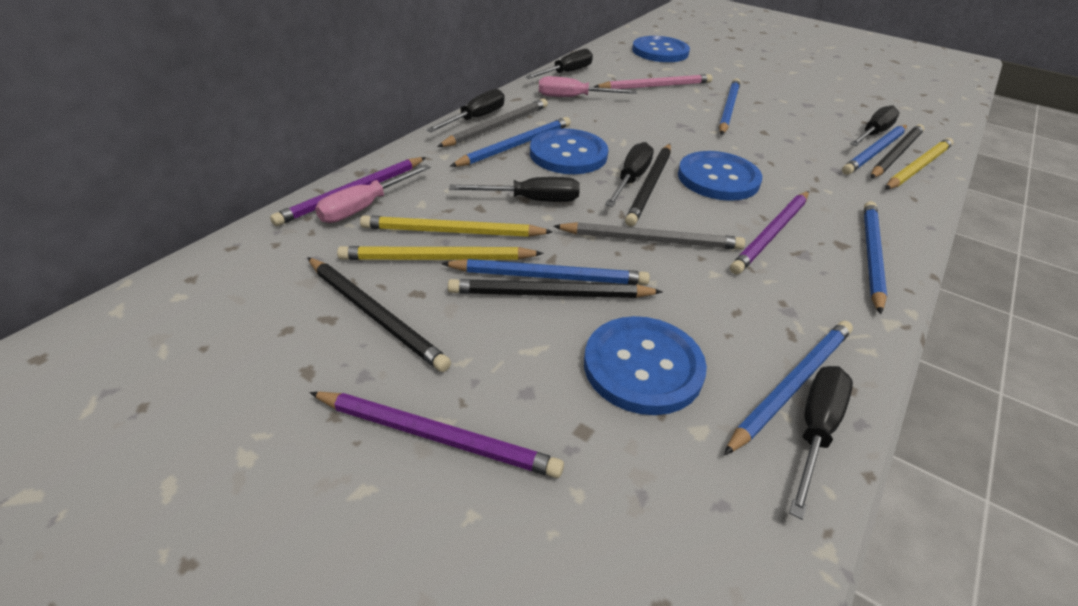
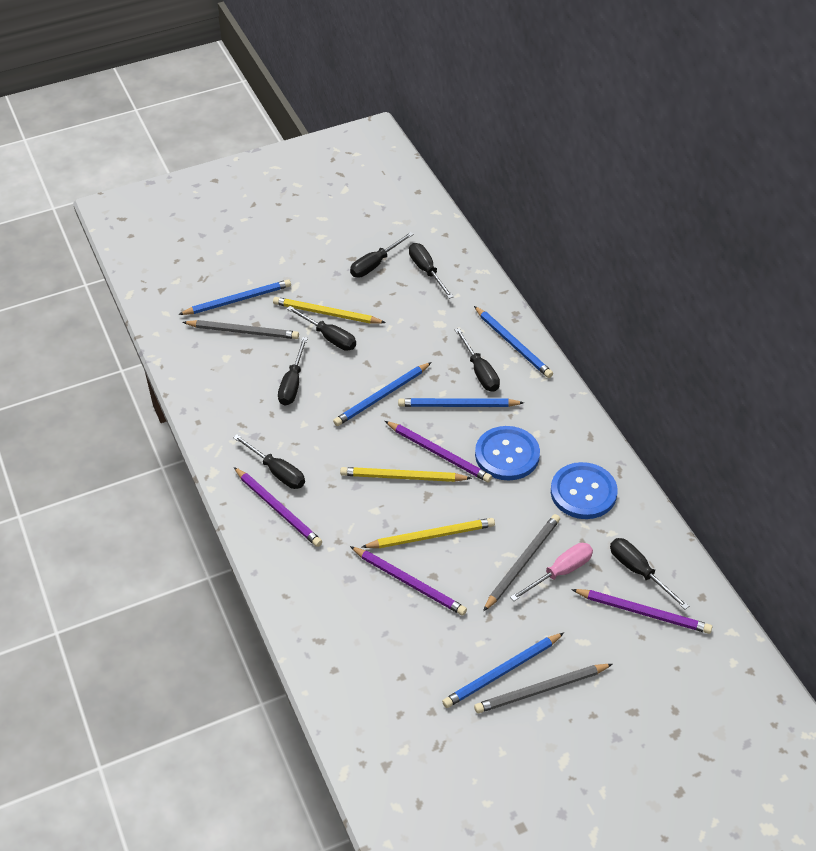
black pencil: 4 -> 0
black screwdriver: 6 -> 7
blue button: 4 -> 2
blue pencil: 6 -> 5
grey pencil: 2 -> 3
pink pencil: 1 -> 0
pink screwdriver: 2 -> 1
purple pencil: 3 -> 4

